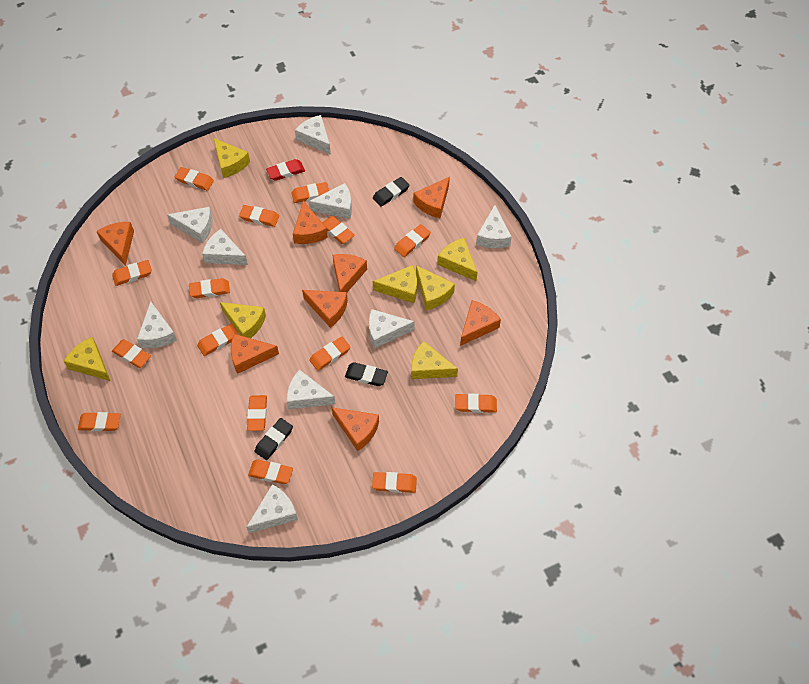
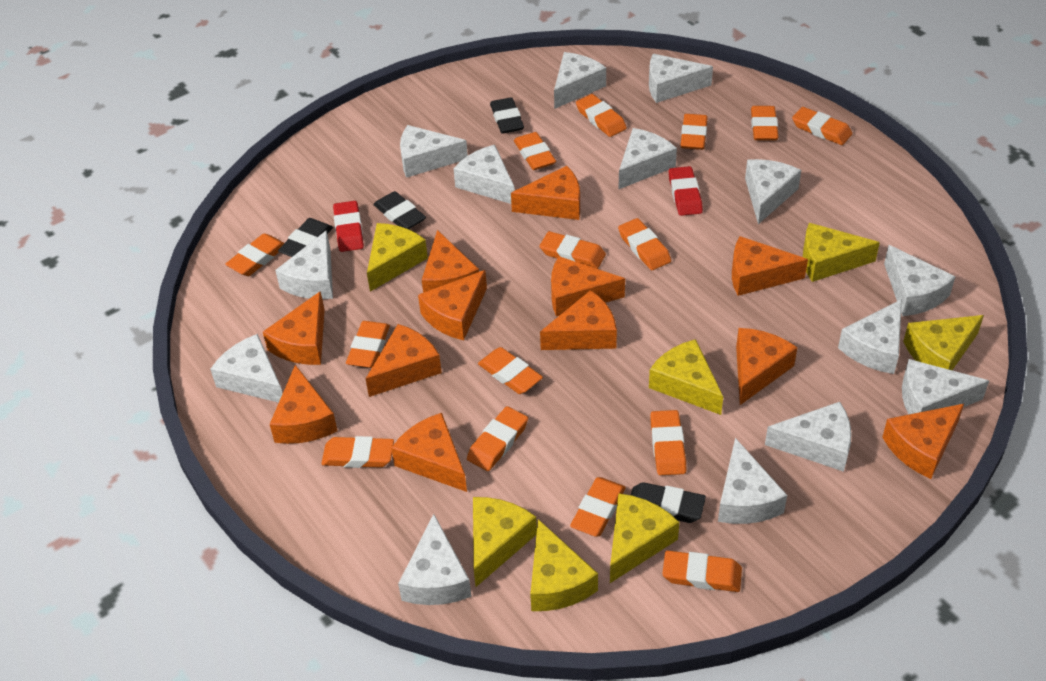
black eraser: 3 -> 4
orange cheese: 8 -> 12
red eraser: 1 -> 2
white cheese: 9 -> 14

